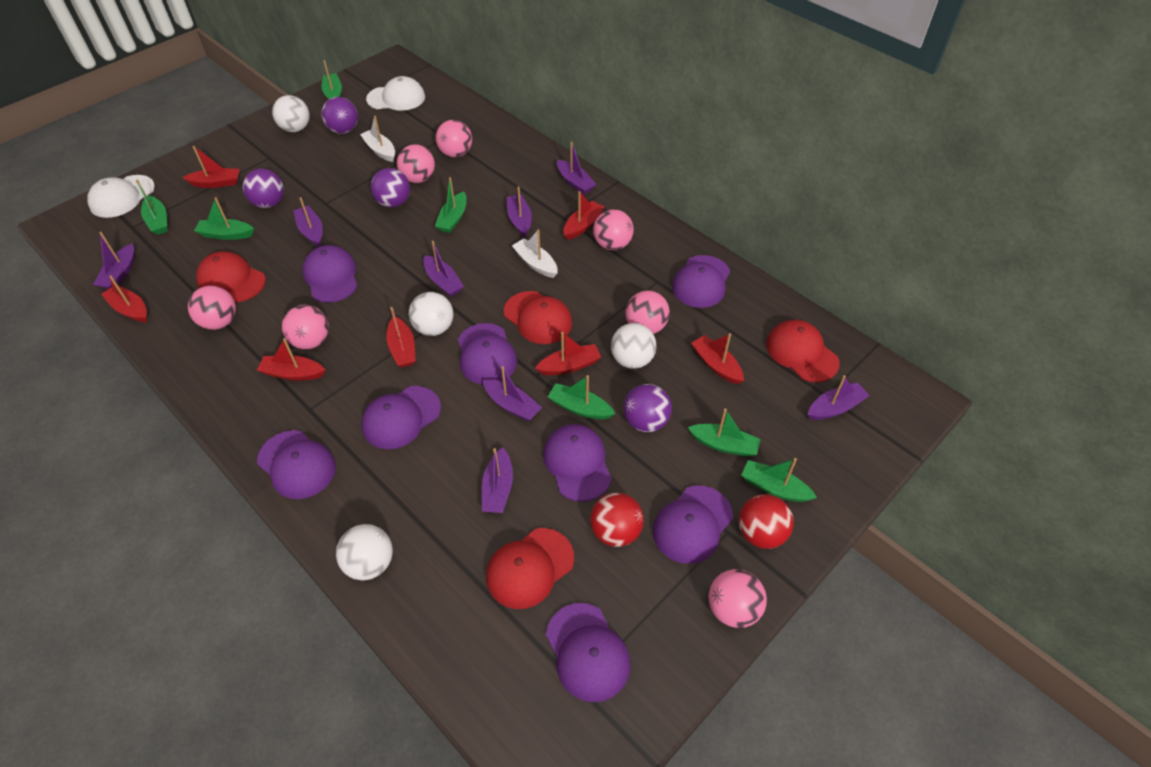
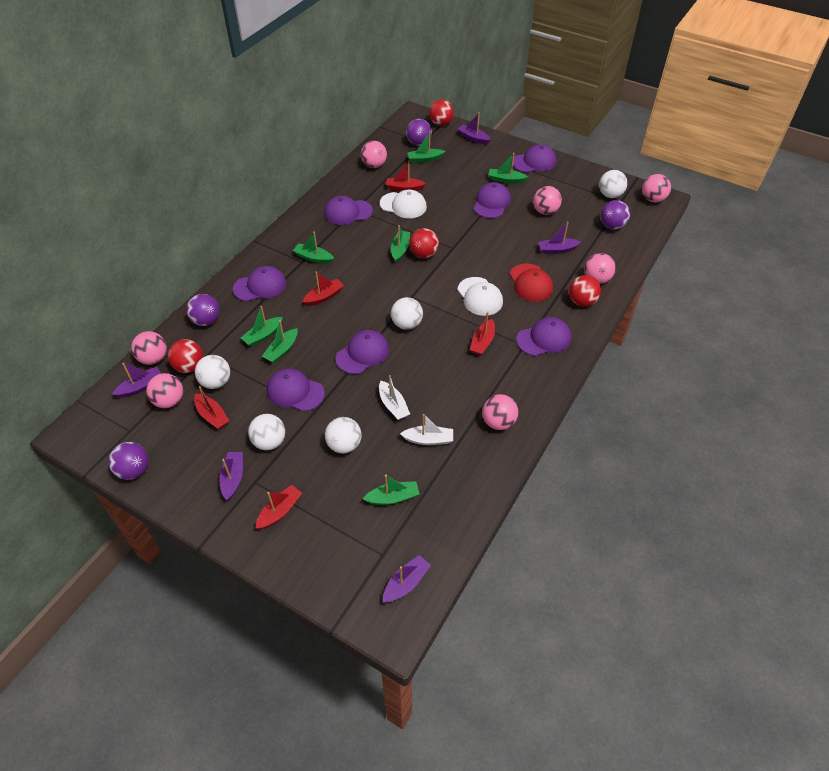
purple boat: 8 -> 5
purple cap: 8 -> 7
red ball: 2 -> 4
red boat: 7 -> 5
red cap: 4 -> 1
white ball: 4 -> 5

